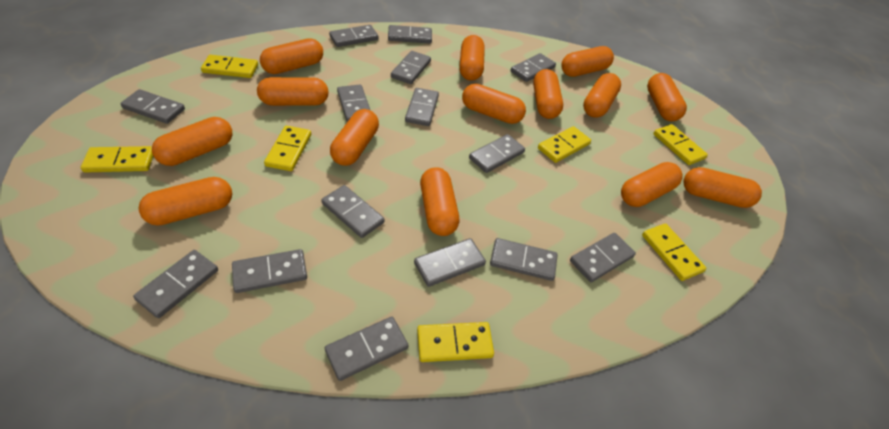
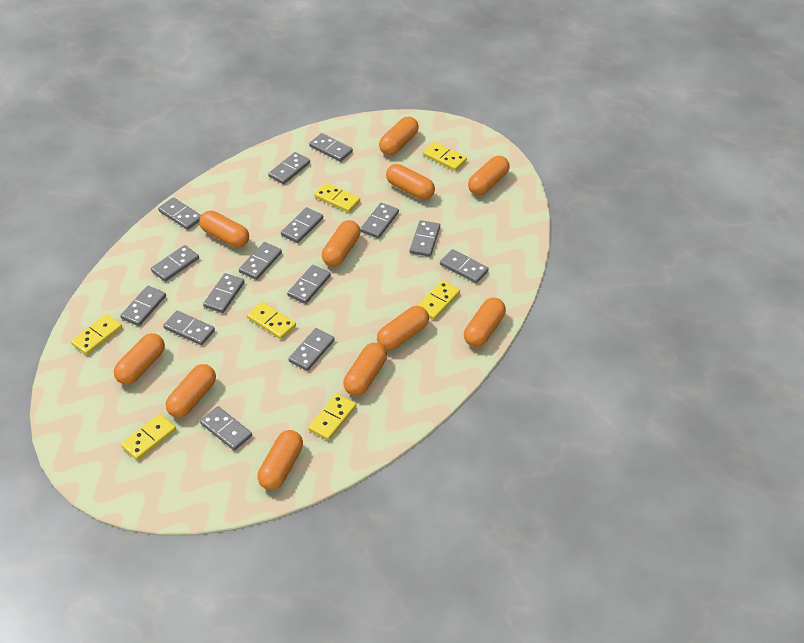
orange capsule: 14 -> 11

